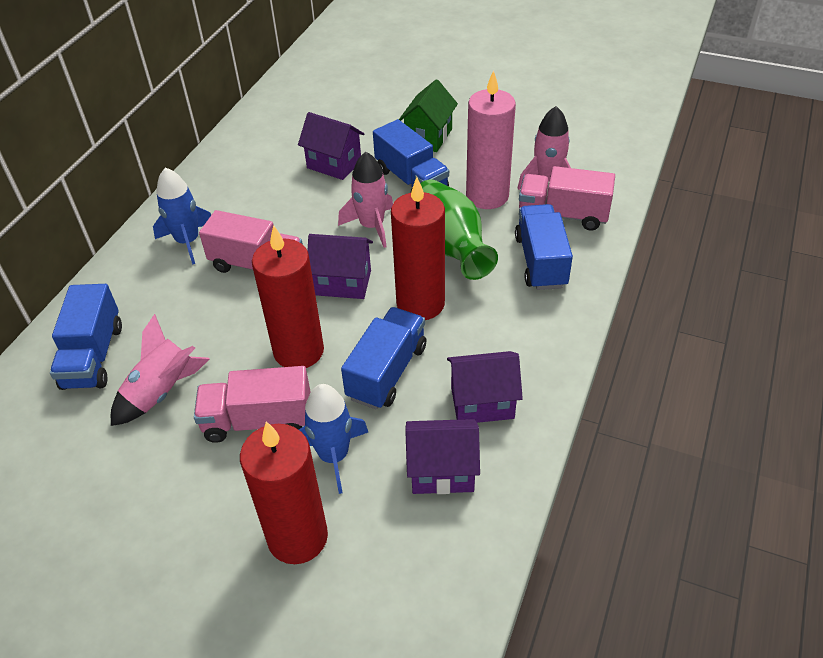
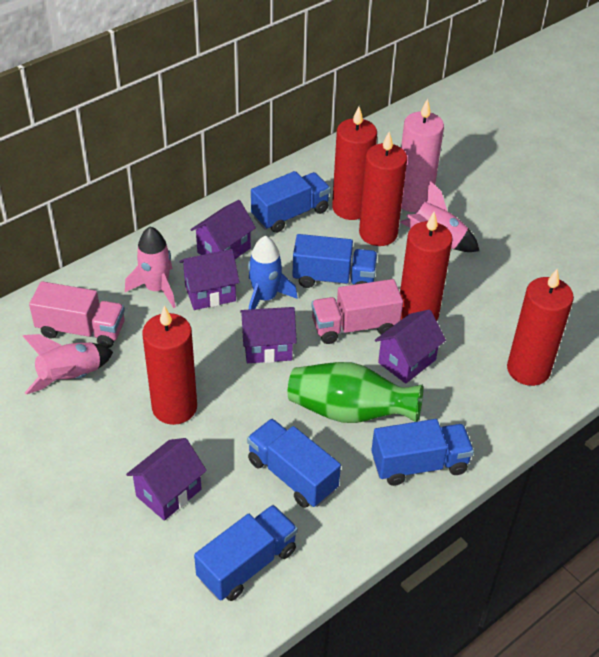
blue rocket: 2 -> 1
blue truck: 4 -> 5
green house: 1 -> 0
pink truck: 3 -> 2
purple house: 4 -> 5
red candle: 3 -> 5

